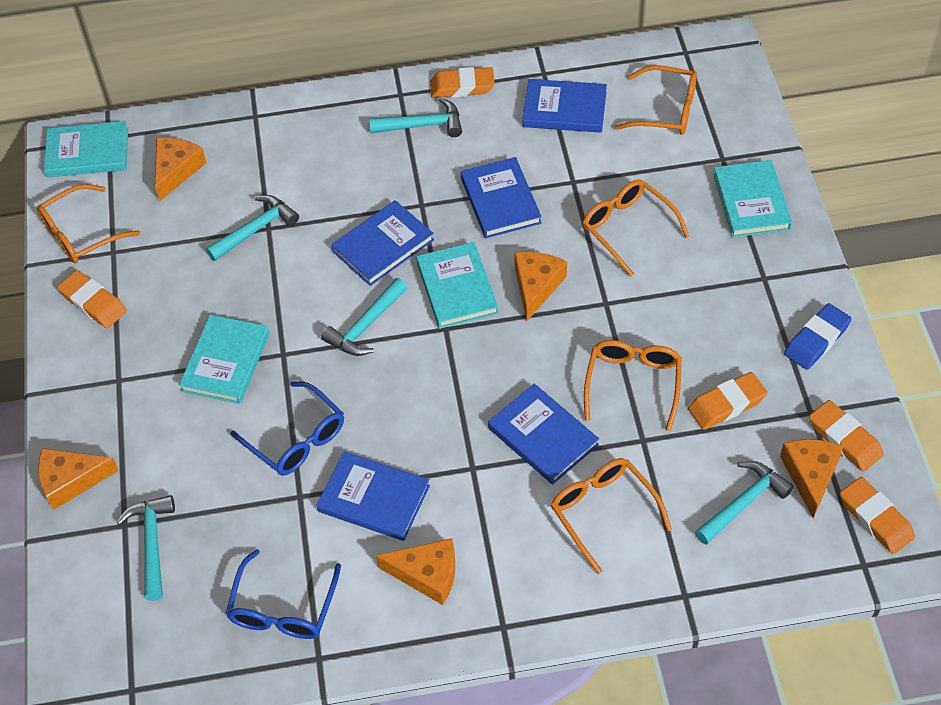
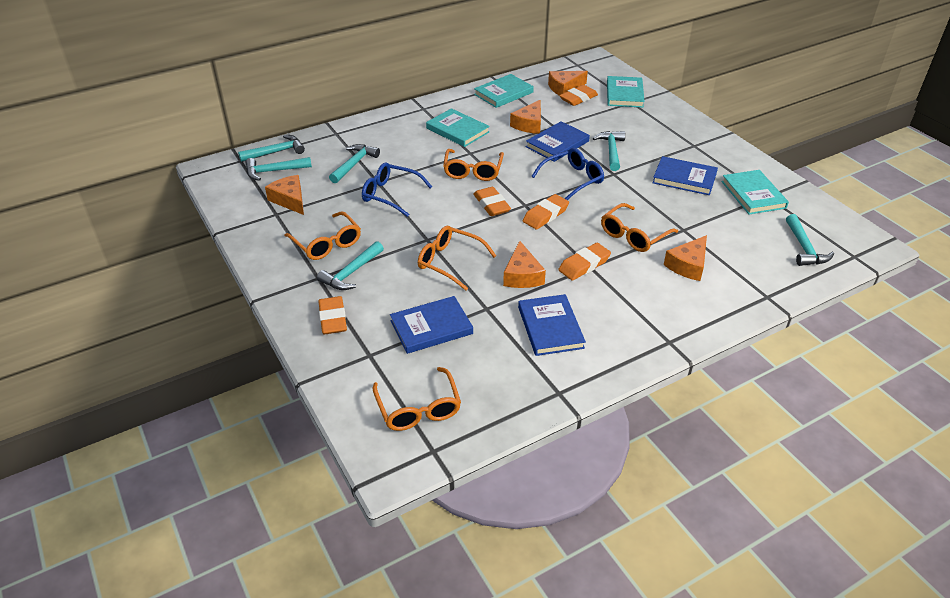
blue book: 5 -> 4
blue eraser: 1 -> 0
turquoise hammer: 5 -> 6

